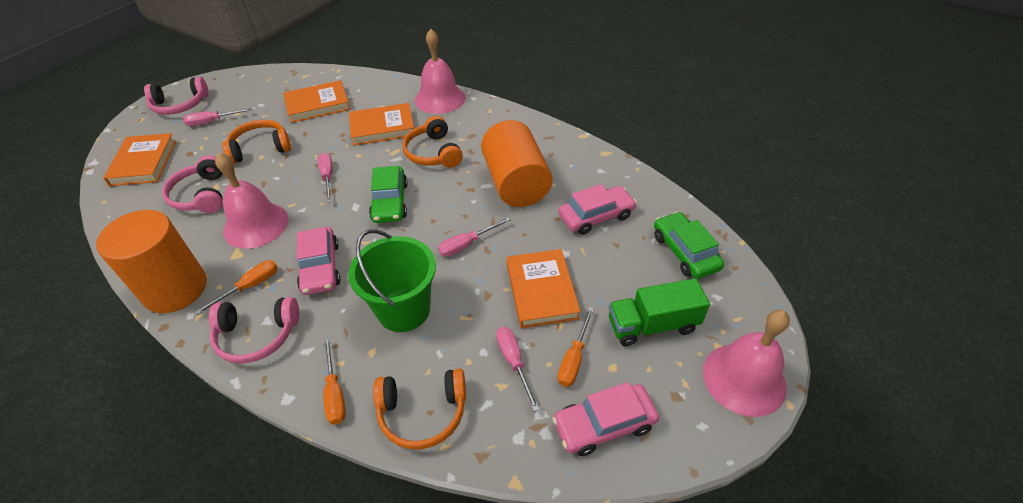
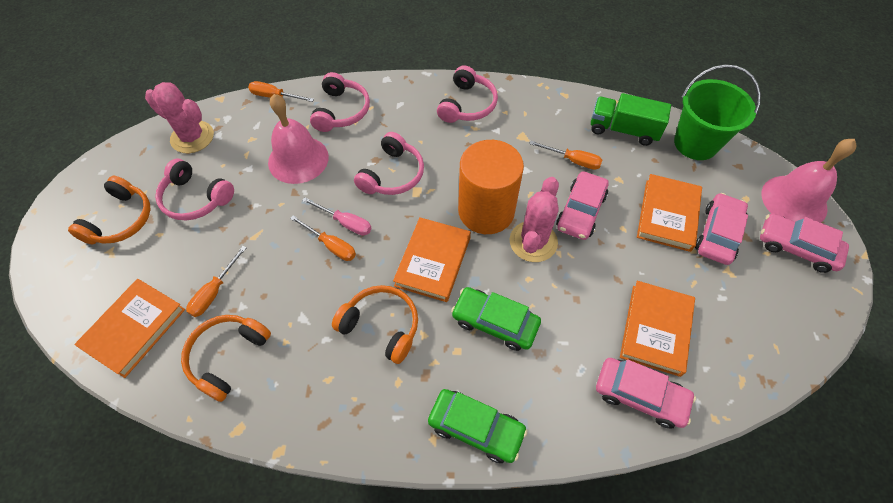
orange cylinder: 2 -> 1
orange screwdriver: 3 -> 4
pink bell: 3 -> 2
pink cactus: 0 -> 2
pink car: 3 -> 4
pink headphones: 3 -> 4
pink screwdriver: 4 -> 1

